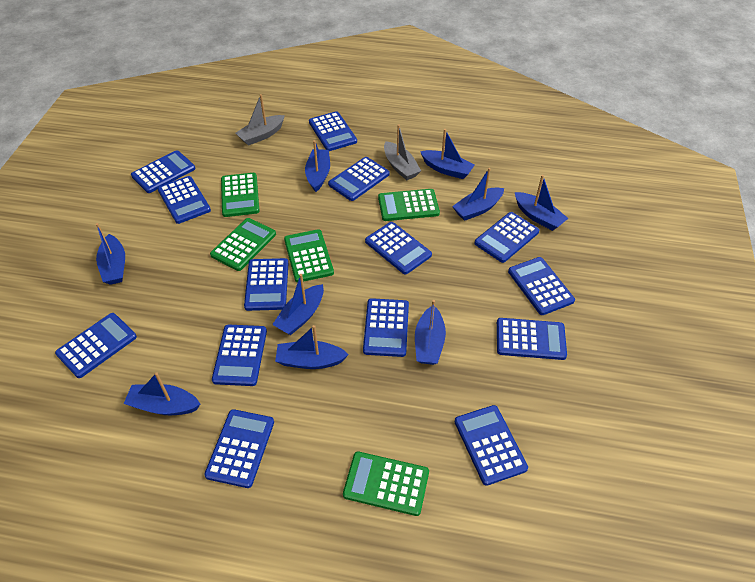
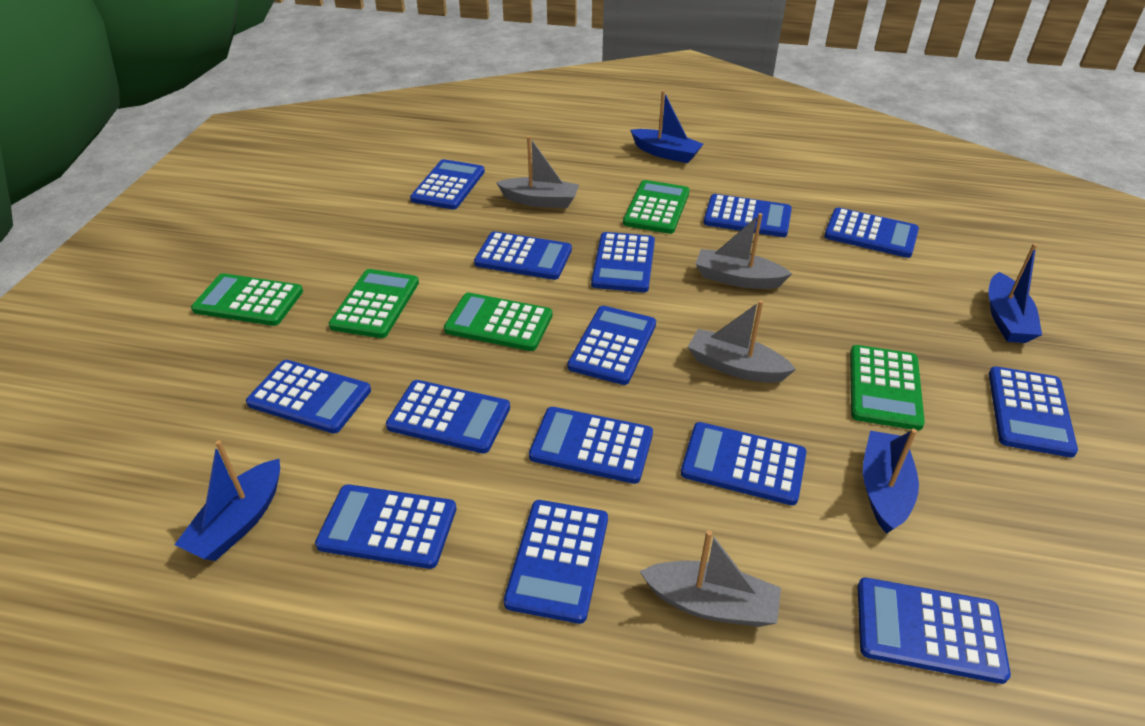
blue boat: 9 -> 4
grey boat: 2 -> 4

